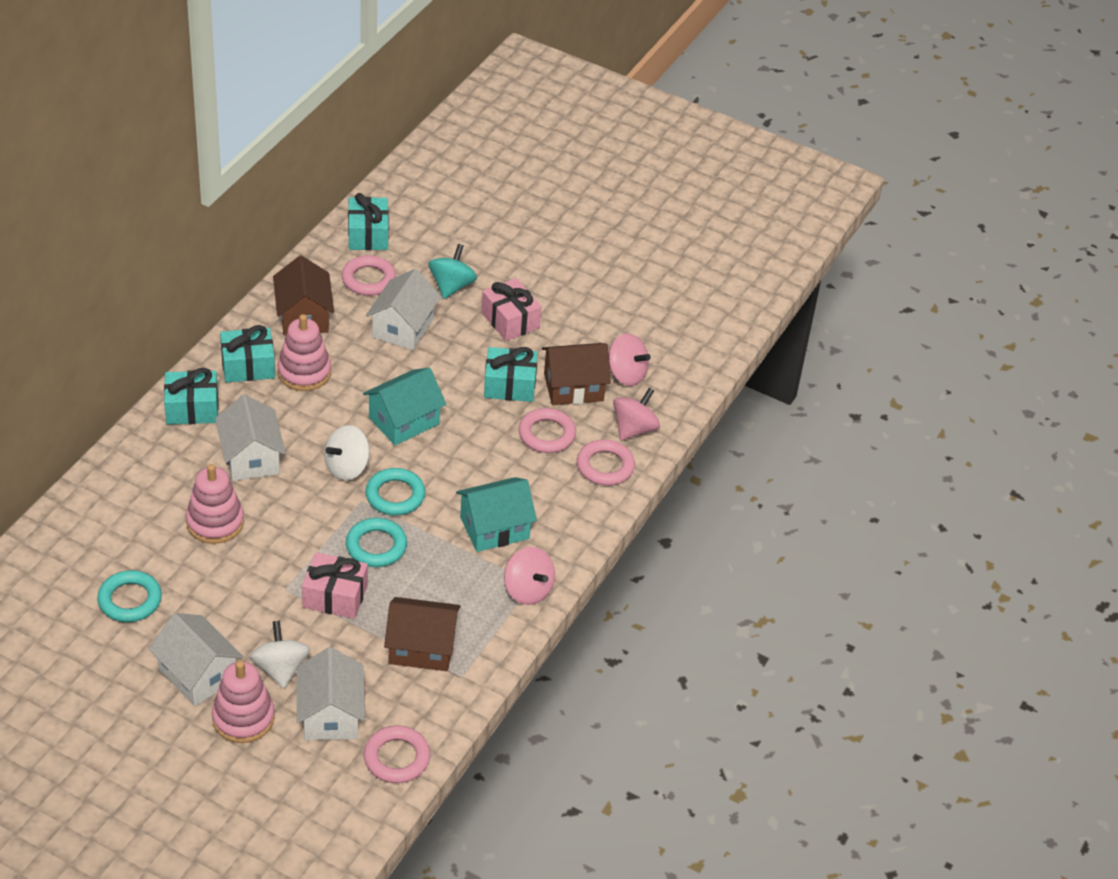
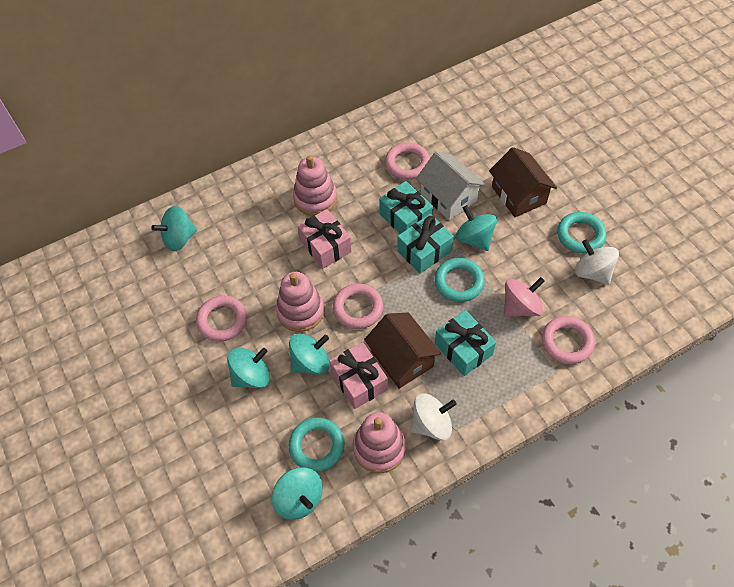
brown house: 3 -> 2
pink spinning top: 3 -> 1
turquoise gift: 4 -> 3
turquoise house: 2 -> 0
turquoise spinning top: 1 -> 5
white house: 4 -> 1

